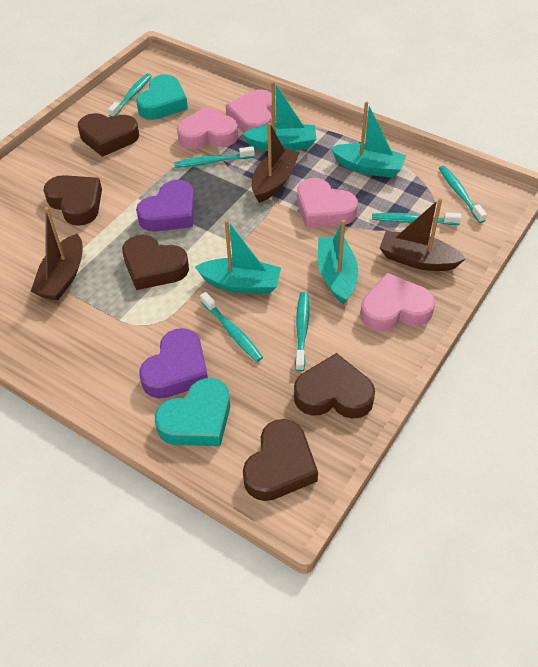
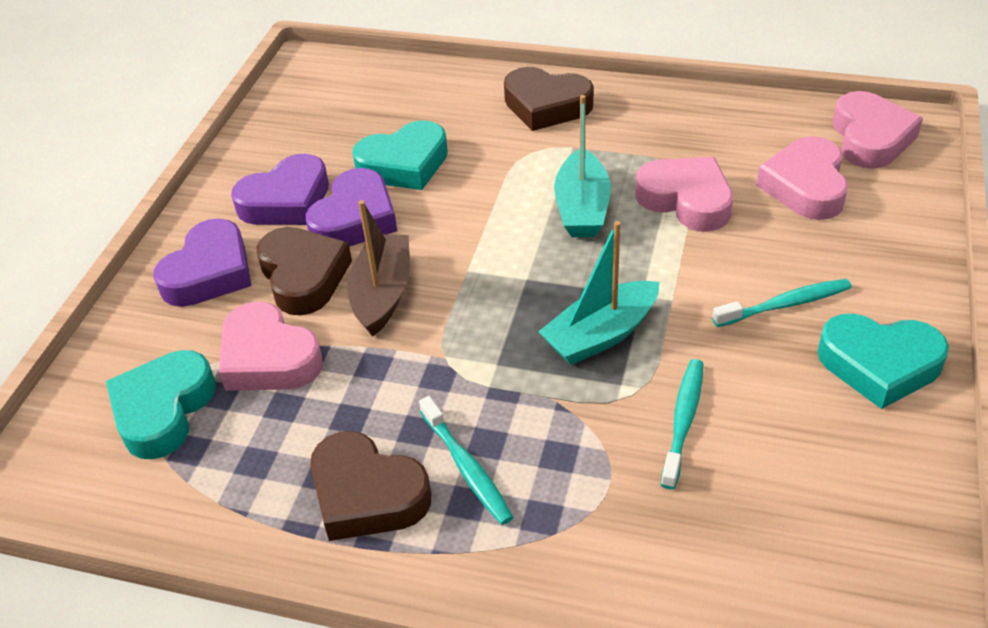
brown boat: 3 -> 1
brown heart: 5 -> 3
purple heart: 2 -> 3
turquoise boat: 4 -> 2
turquoise heart: 2 -> 3
turquoise toothbrush: 6 -> 3

